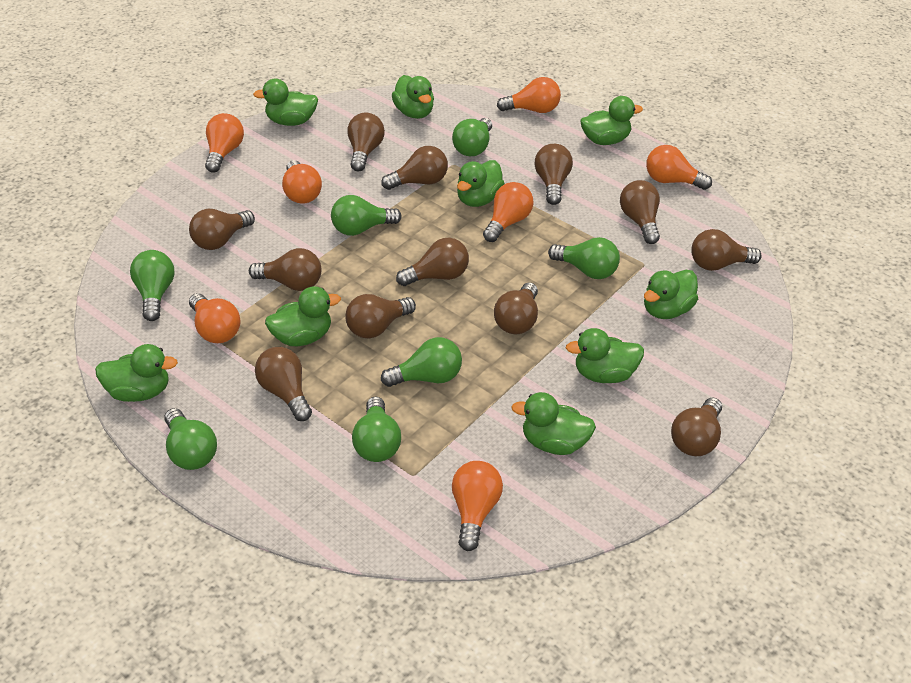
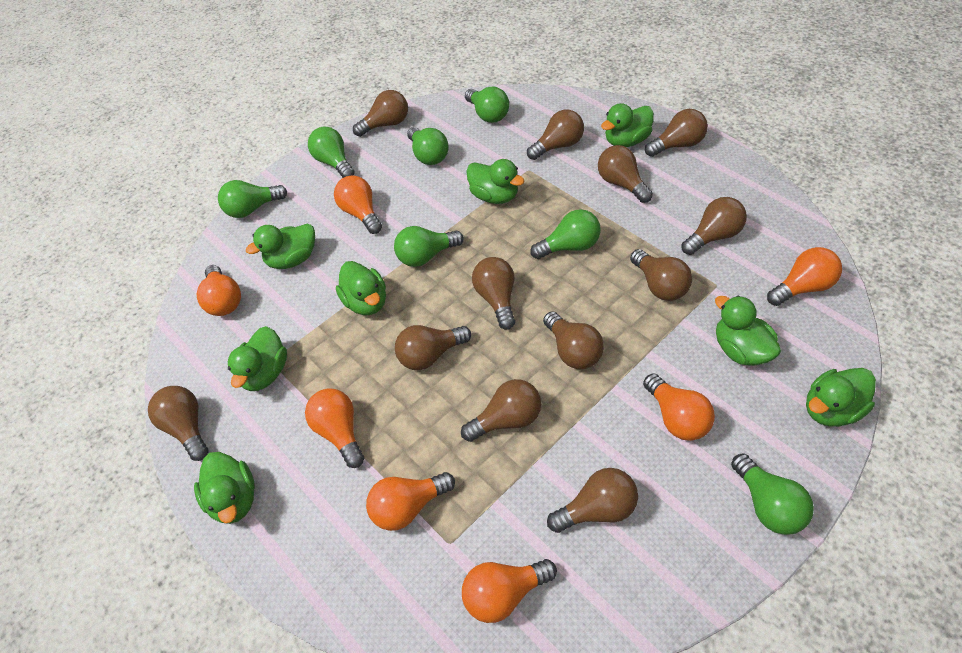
green duck: 9 -> 8

